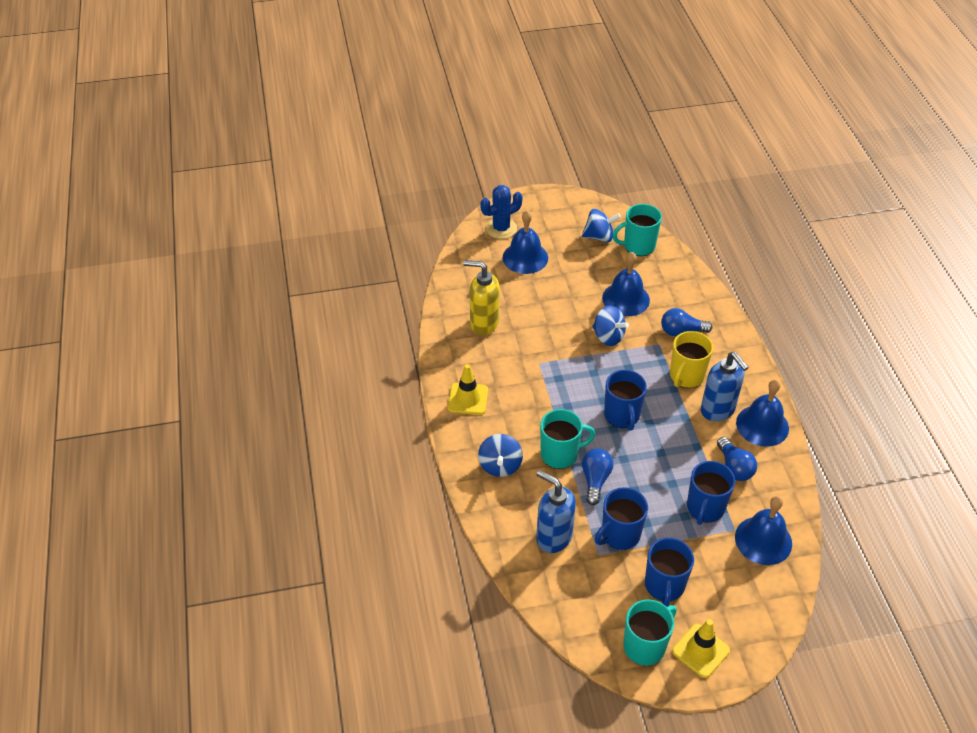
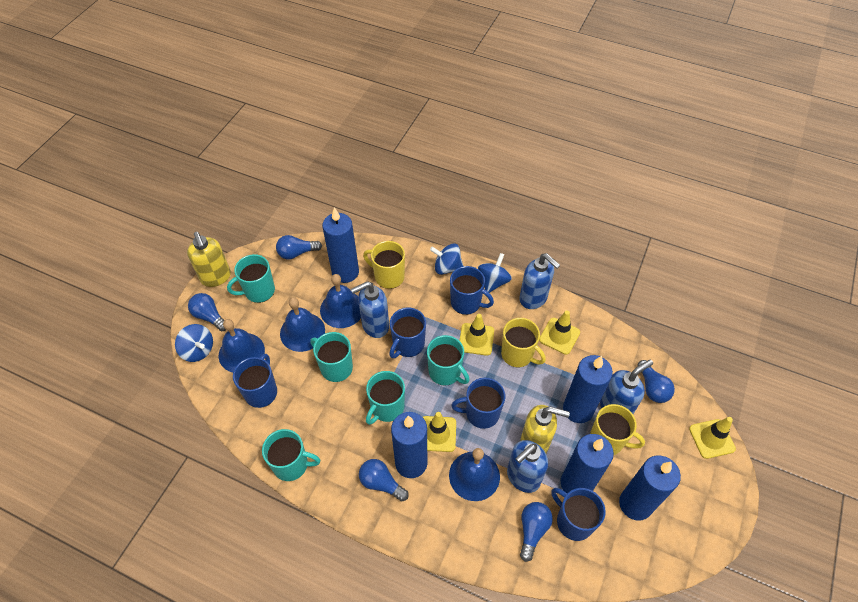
blue cactus: 1 -> 0
blue candle: 0 -> 5
blue light bulb: 3 -> 5
blue mug: 4 -> 5
blue soap dispenser: 2 -> 4
turquoise mug: 3 -> 5
yellow mug: 1 -> 3
yellow soap dispenser: 1 -> 2
yellow traffic cone: 2 -> 4

